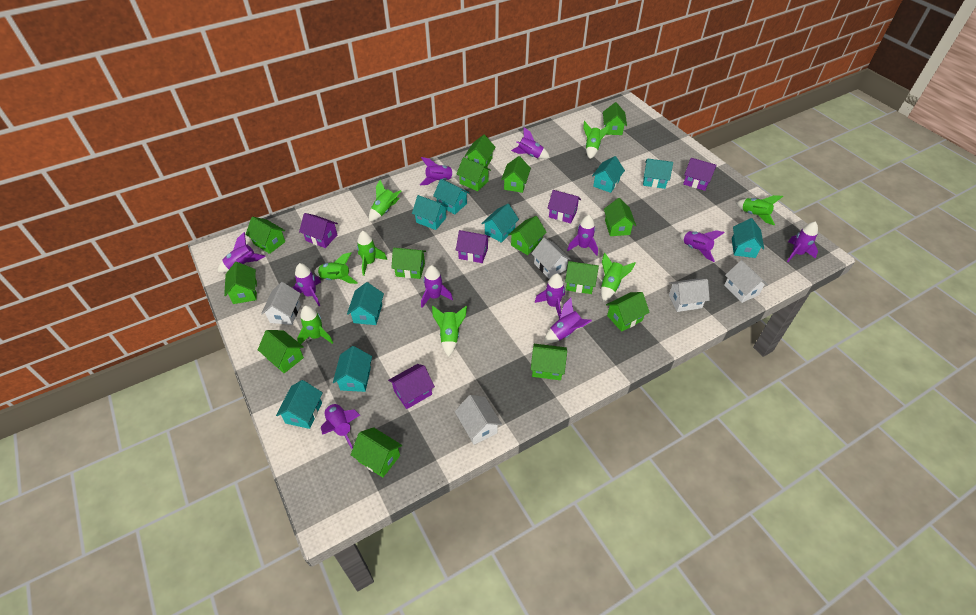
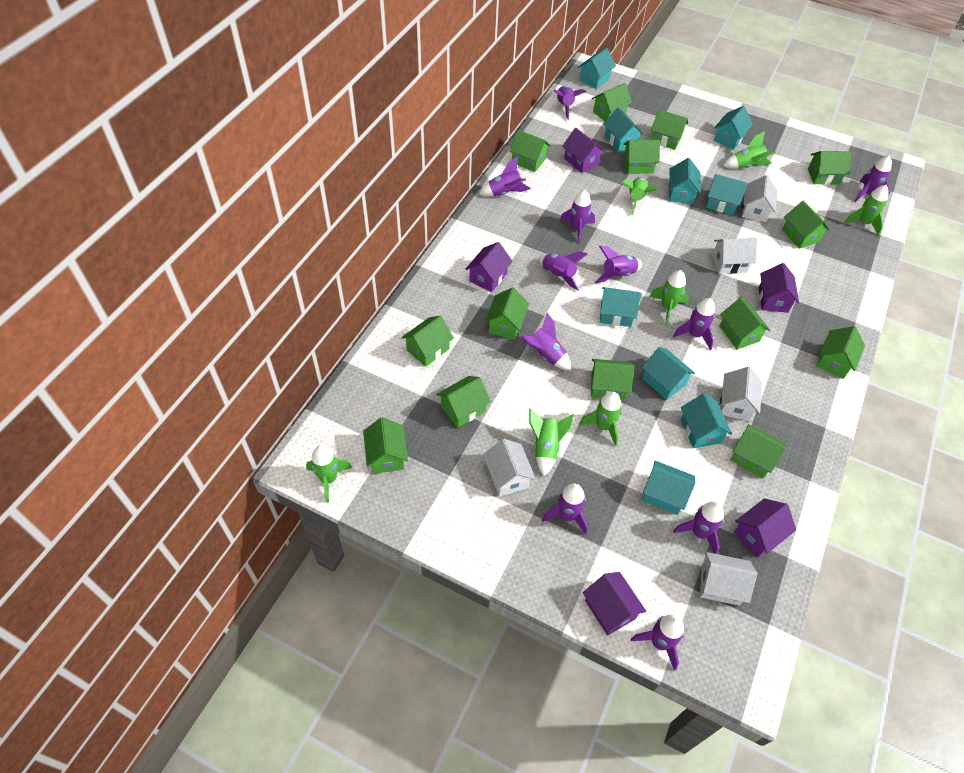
green rocket: 8 -> 7

